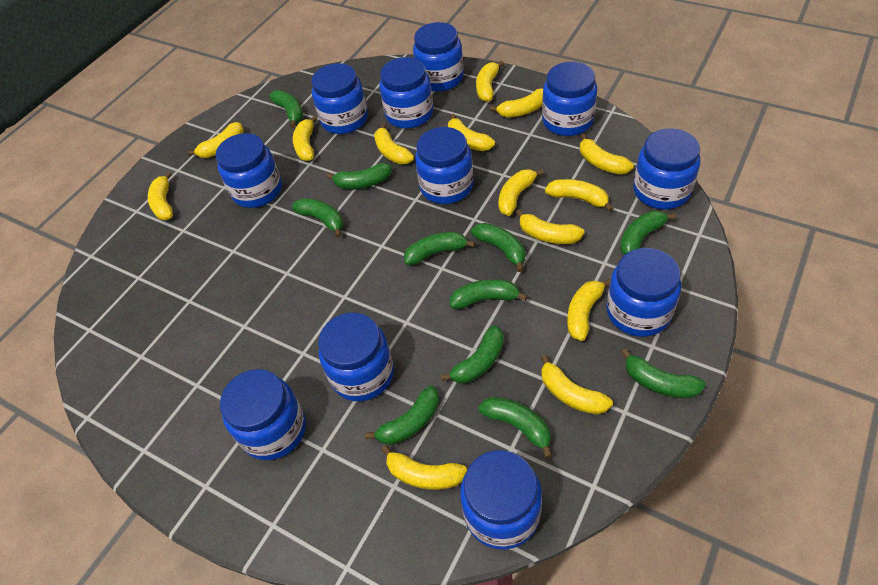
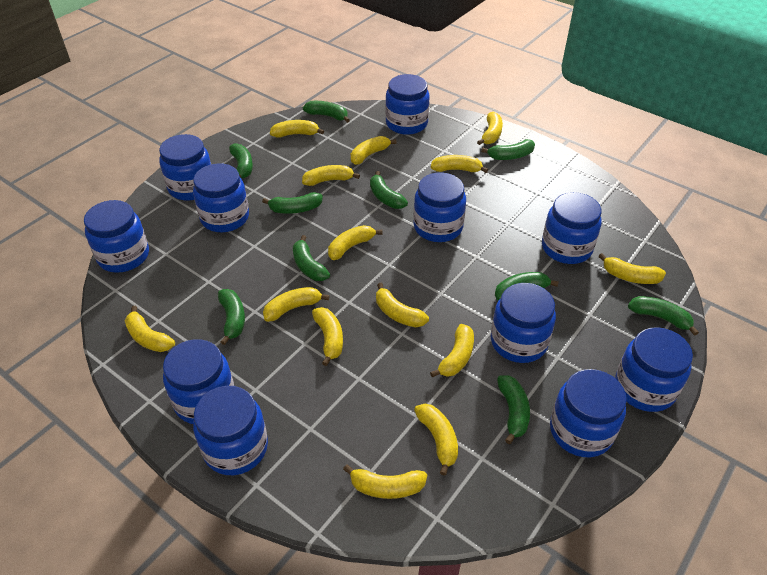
green banana: 11 -> 10

